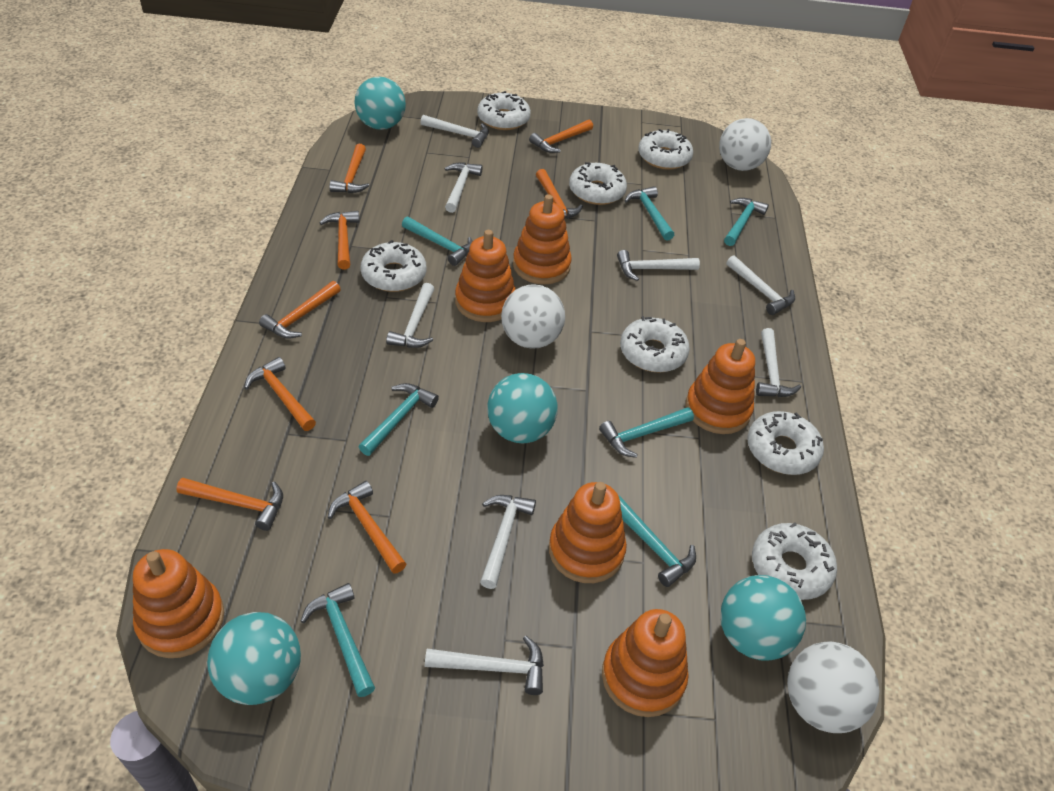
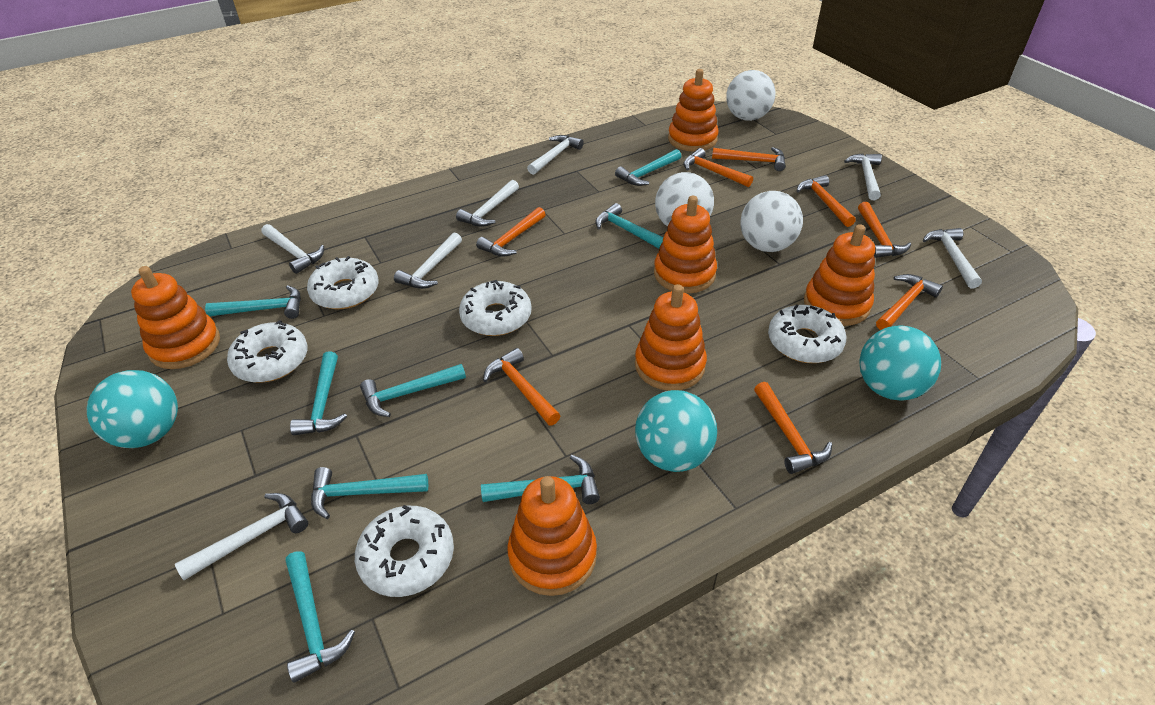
turquoise ball: 4 -> 3
turquoise hammer: 7 -> 8
white donut: 7 -> 5
white hammer: 8 -> 7

